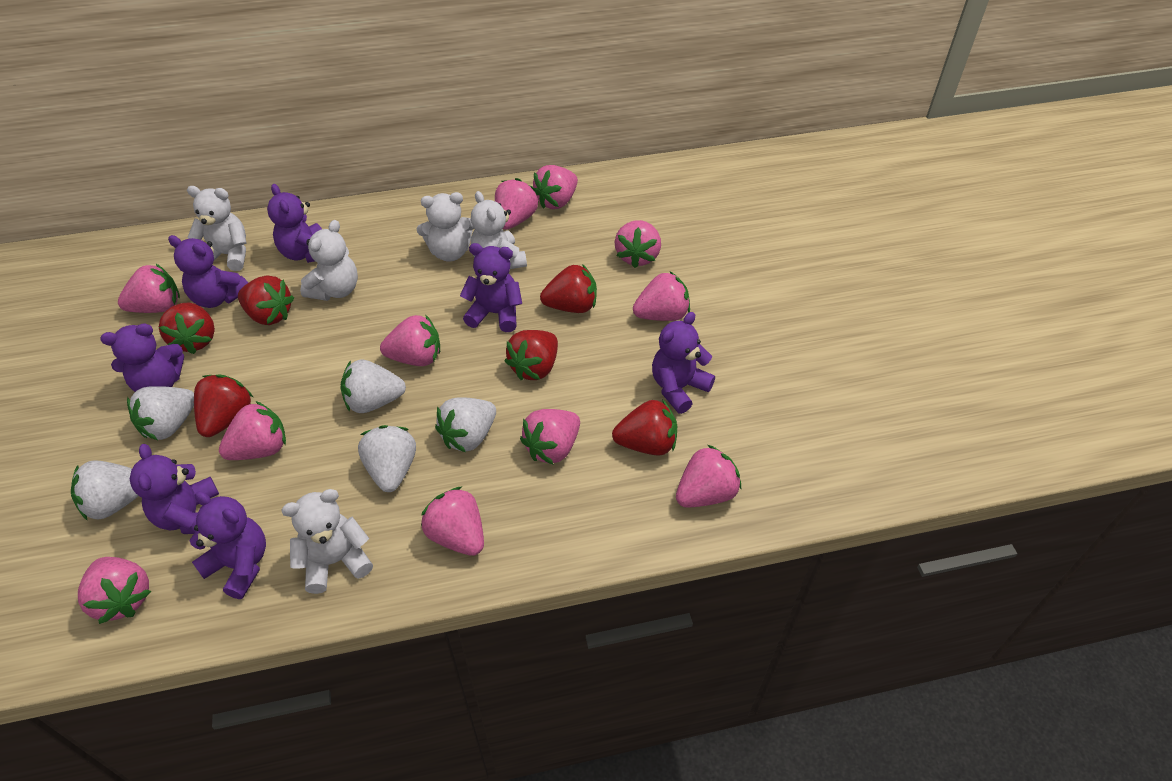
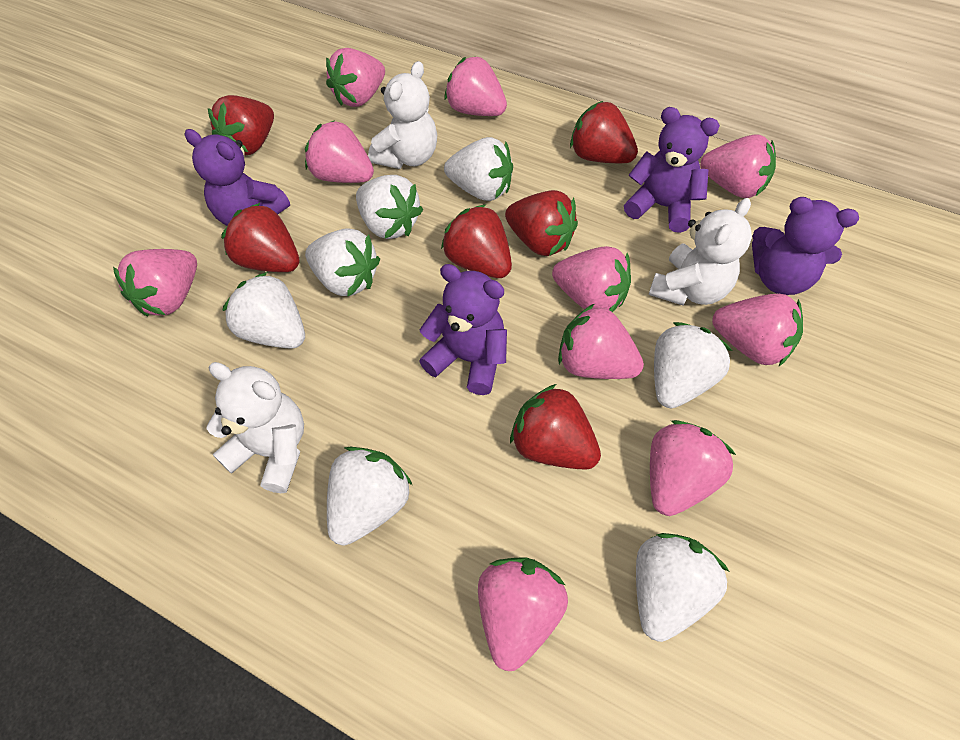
pink strawberry: 11 -> 10
purple teddy bear: 7 -> 4
white strawberry: 5 -> 7
white teddy bear: 5 -> 3

